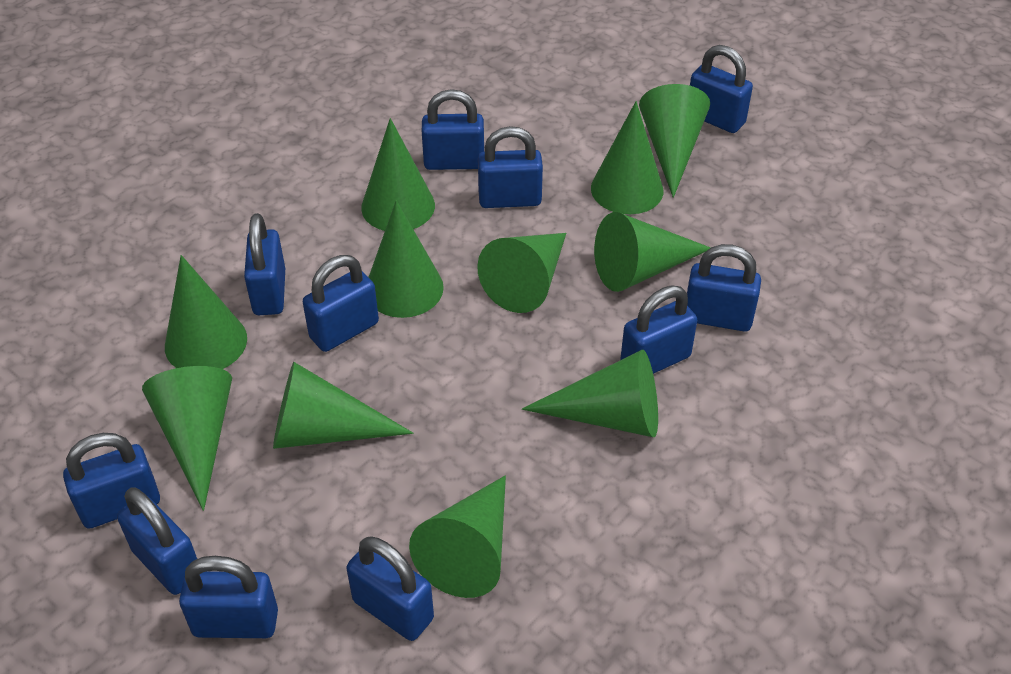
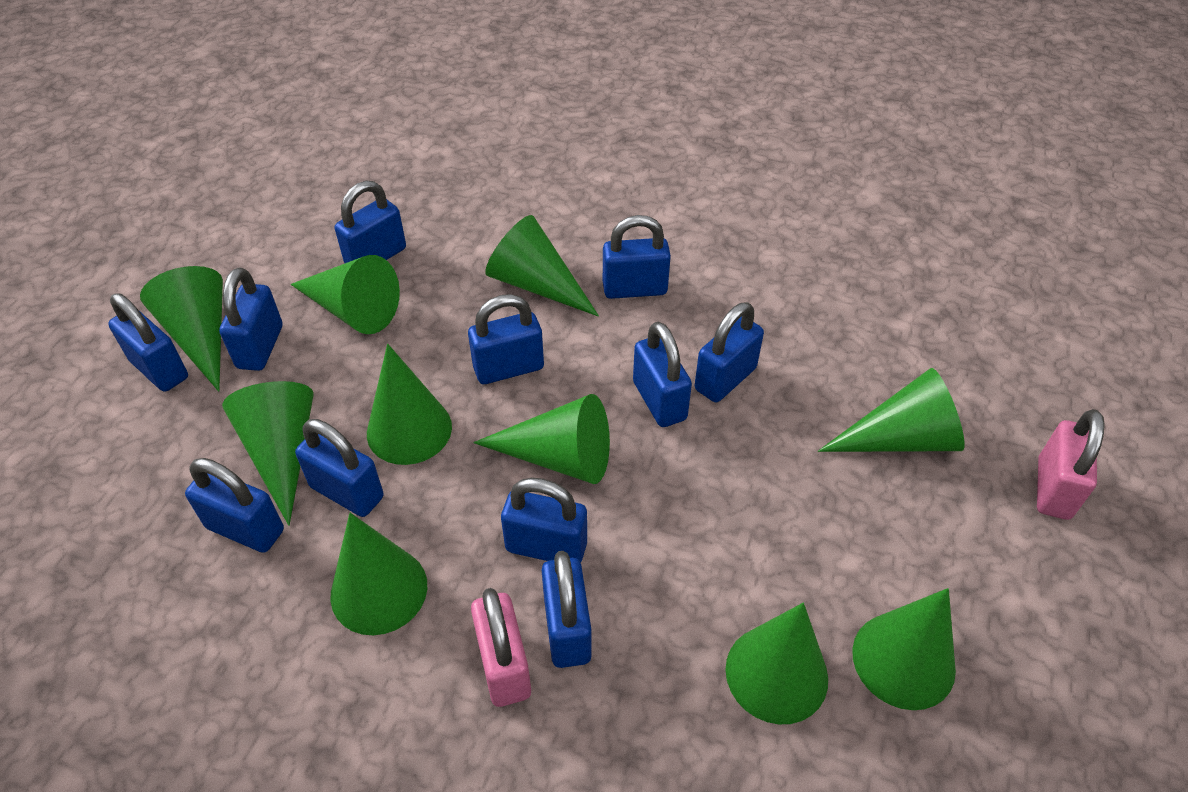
green cone: 11 -> 10
pink padlock: 0 -> 2

